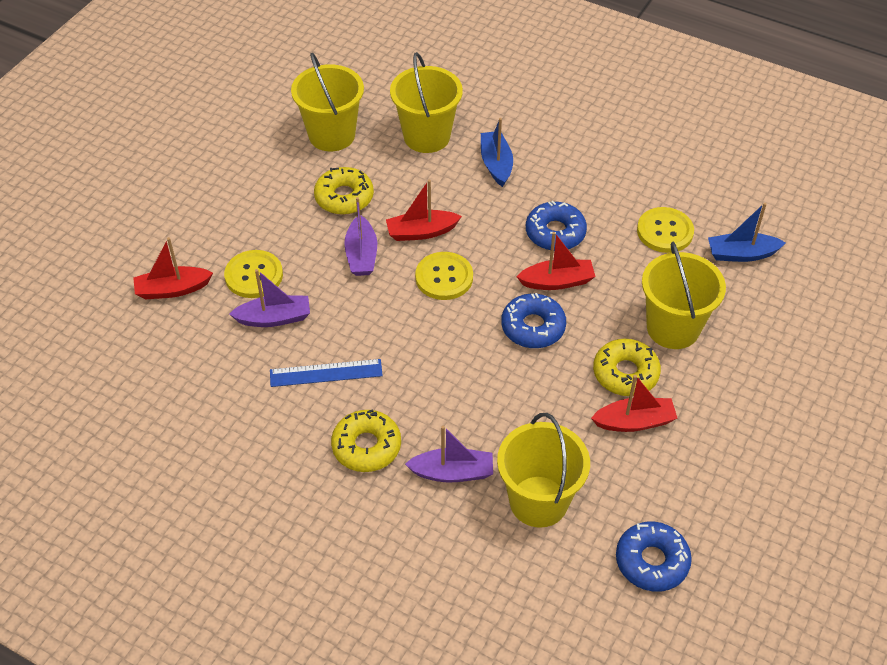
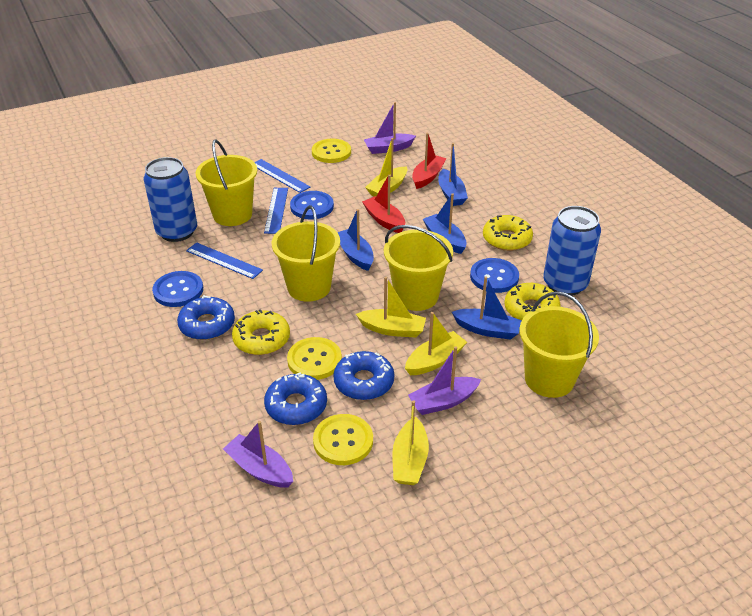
blue boat: 2 -> 4
blue button: 0 -> 3
blue can: 0 -> 2
blue ruler: 1 -> 3
red boat: 4 -> 2
yellow boat: 0 -> 4

